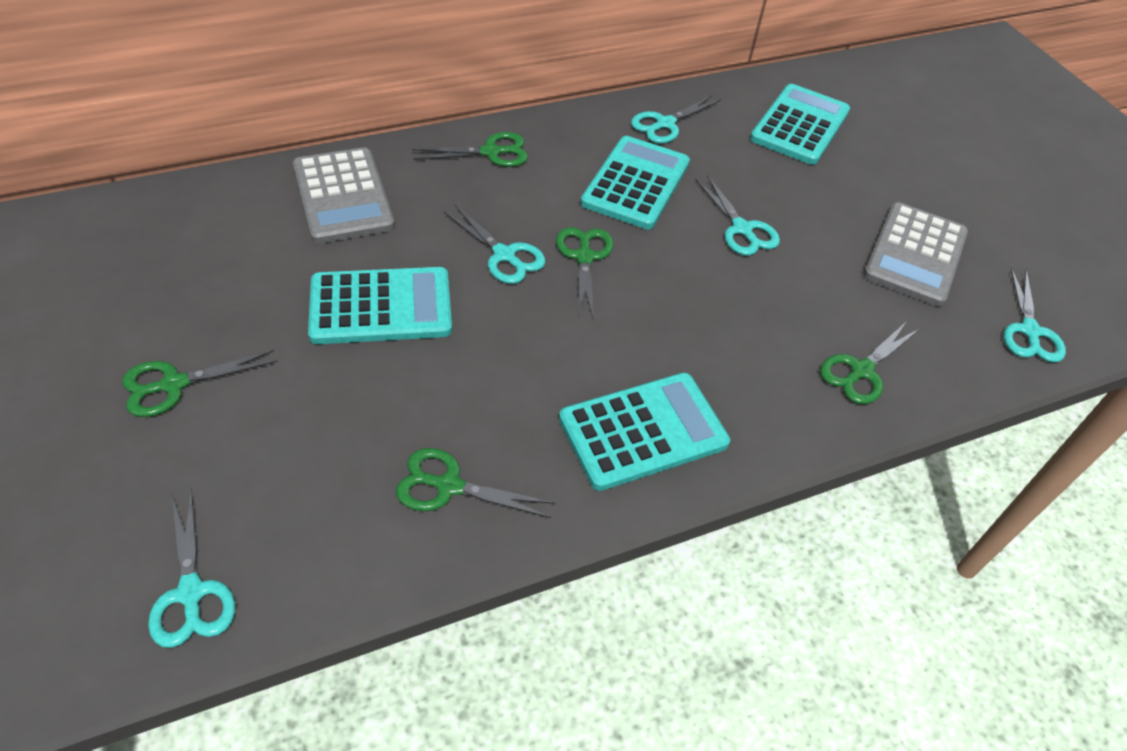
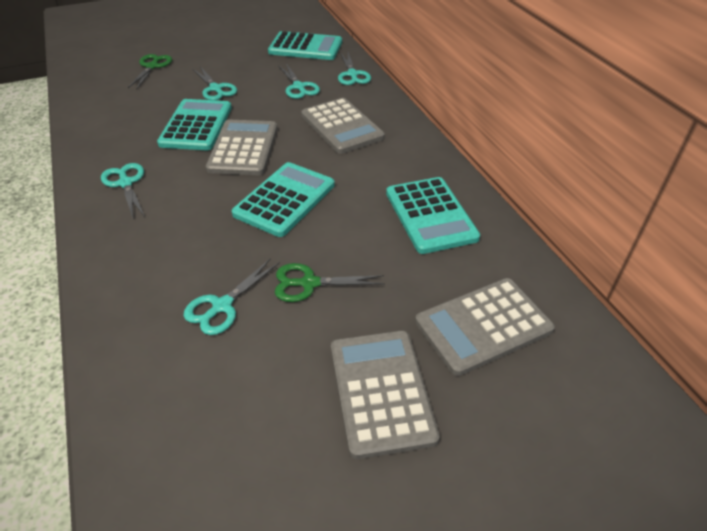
green scissors: 5 -> 2
grey calculator: 2 -> 4

